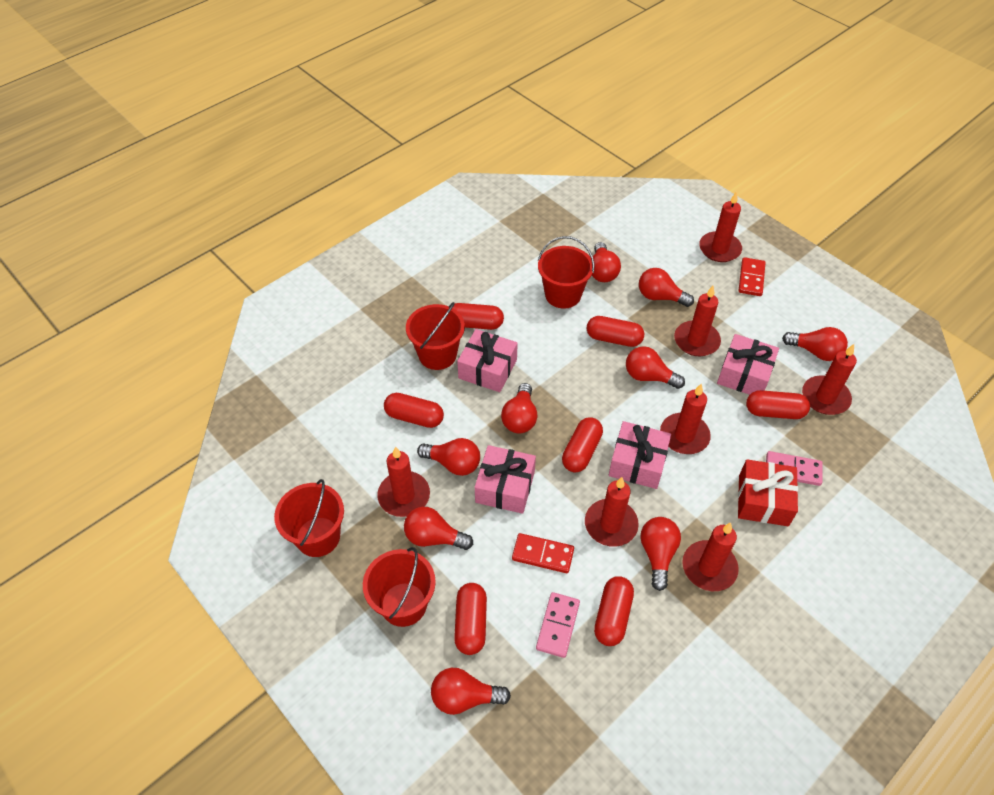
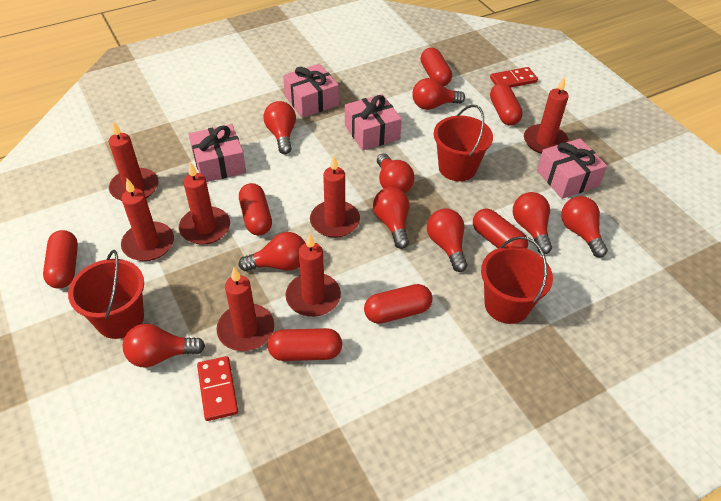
pink domino: 2 -> 0
red bucket: 4 -> 3
red gift: 1 -> 0

